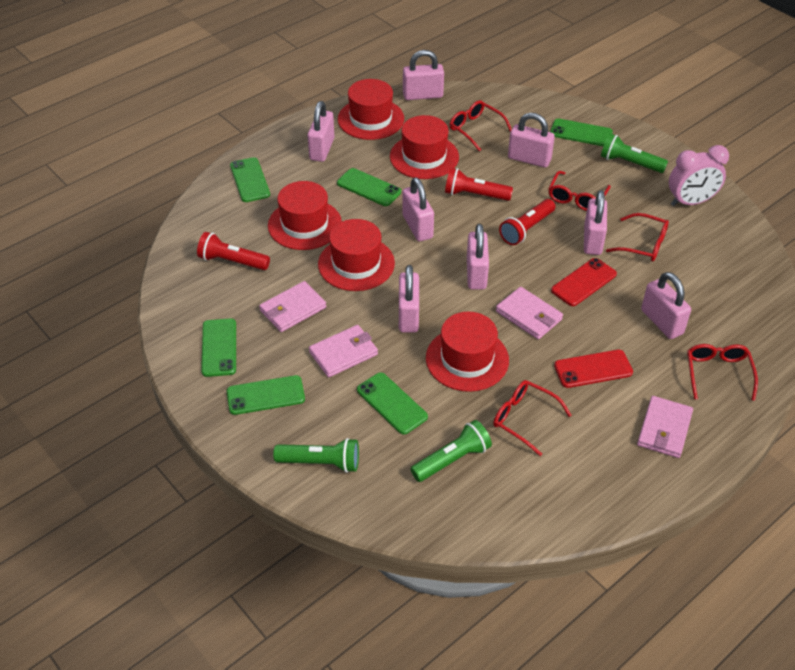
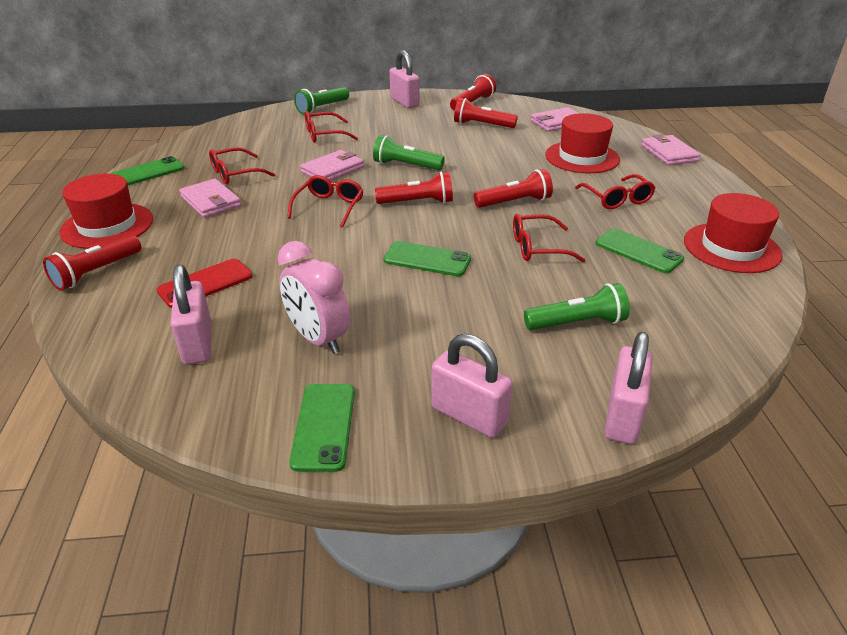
green phone: 6 -> 4
pink padlock: 8 -> 4
red flashlight: 3 -> 5
red hat: 5 -> 3
red phone: 2 -> 1

